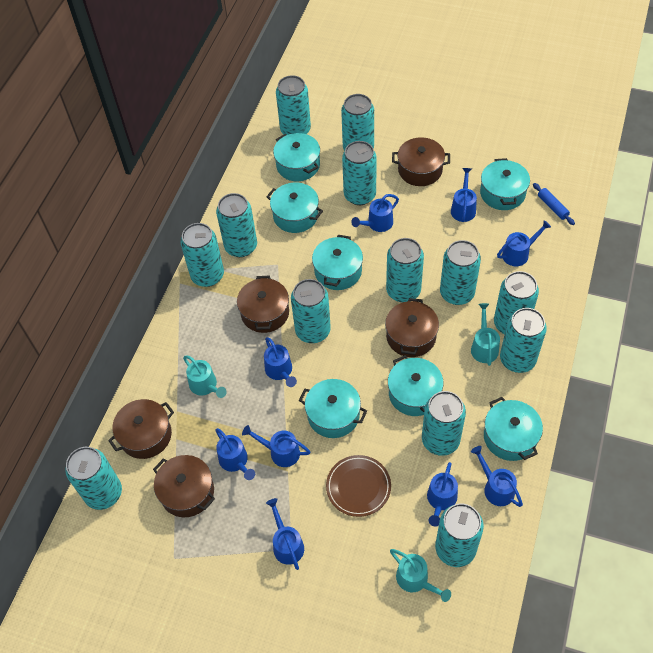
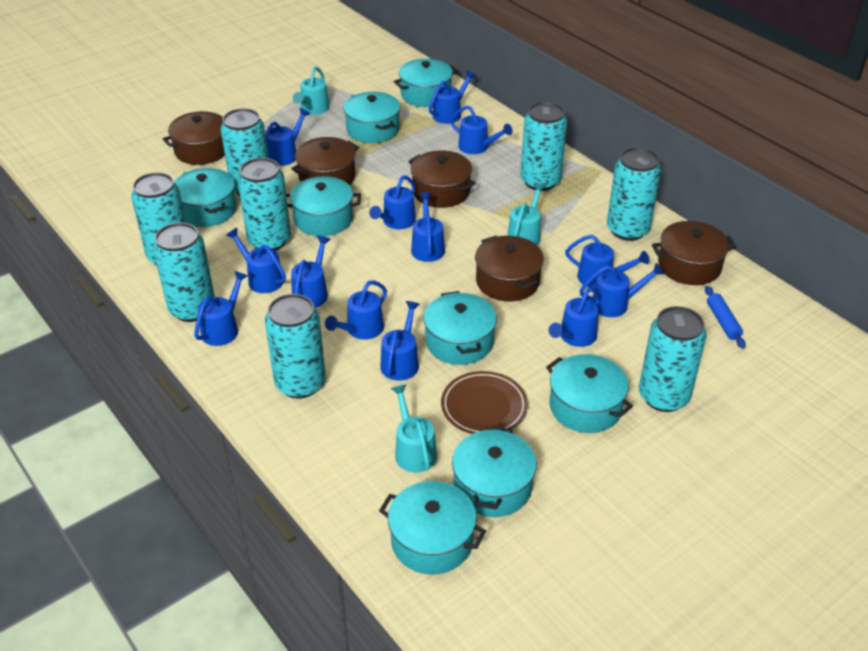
blue watering can: 9 -> 13
turquoise can: 13 -> 8
turquoise pot: 7 -> 8

